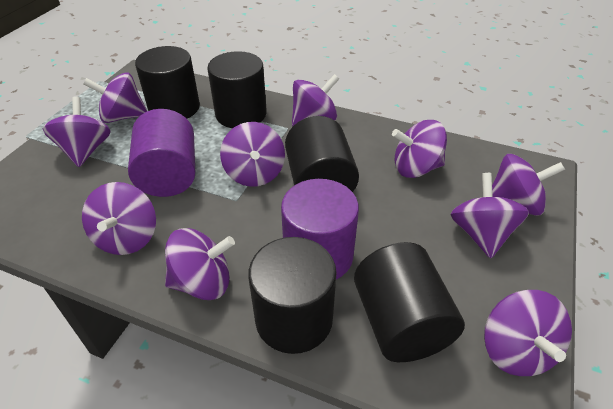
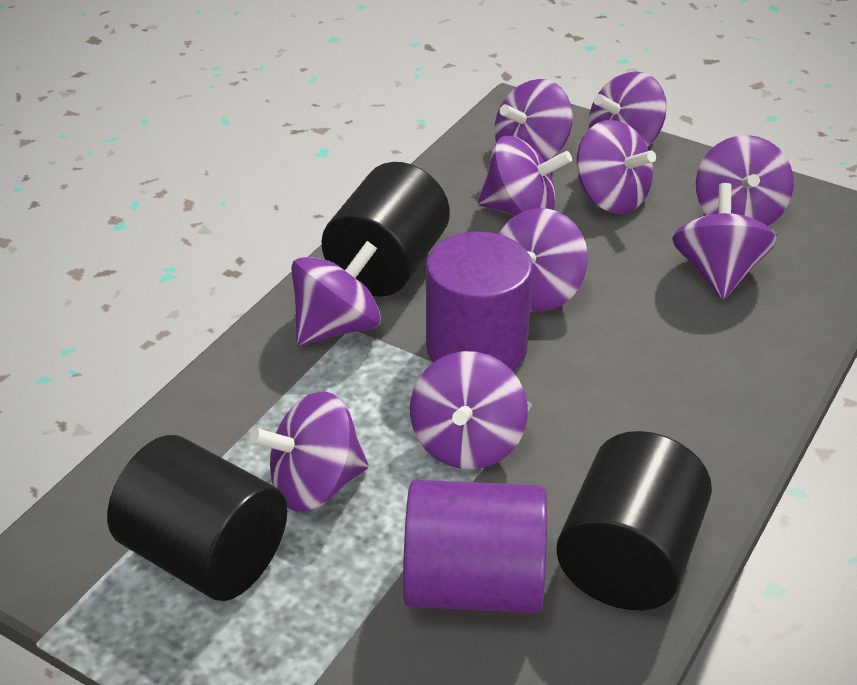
black cylinder: 5 -> 3

